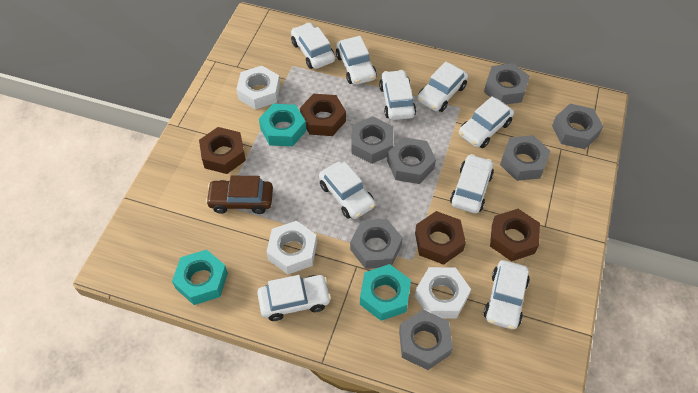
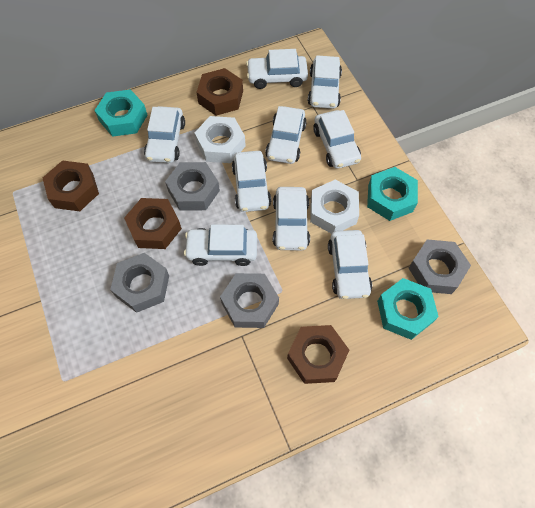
brown car: 1 -> 0
grey nut: 7 -> 4
white nut: 3 -> 2

